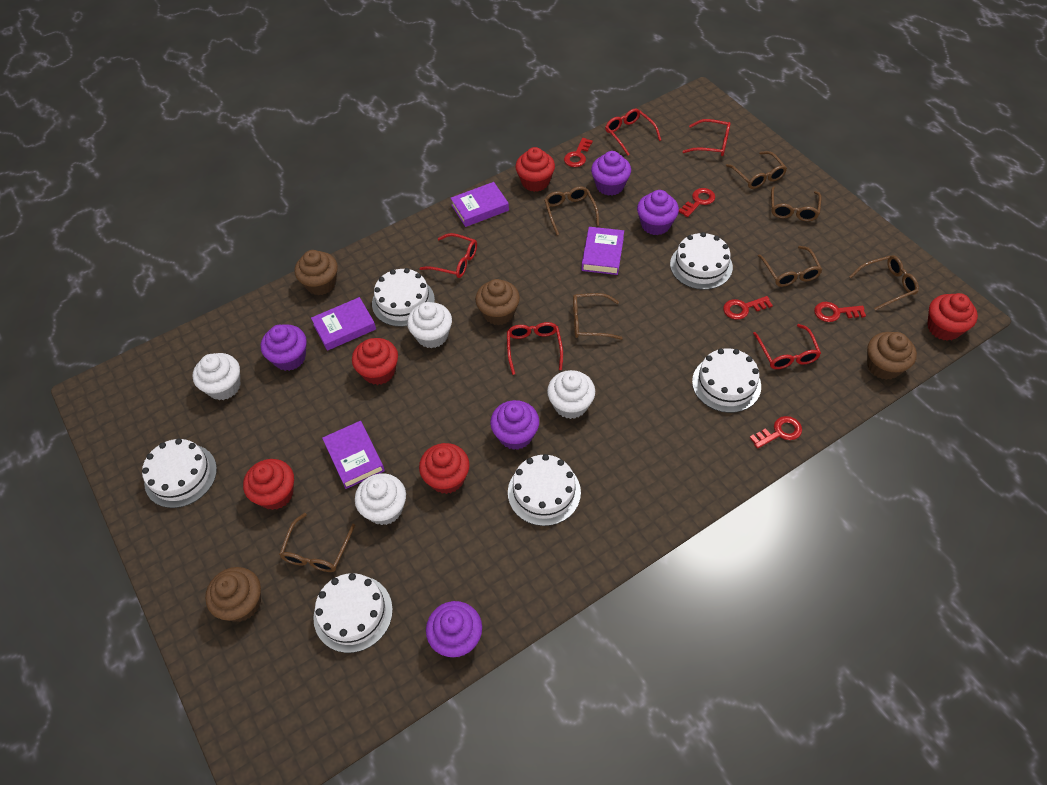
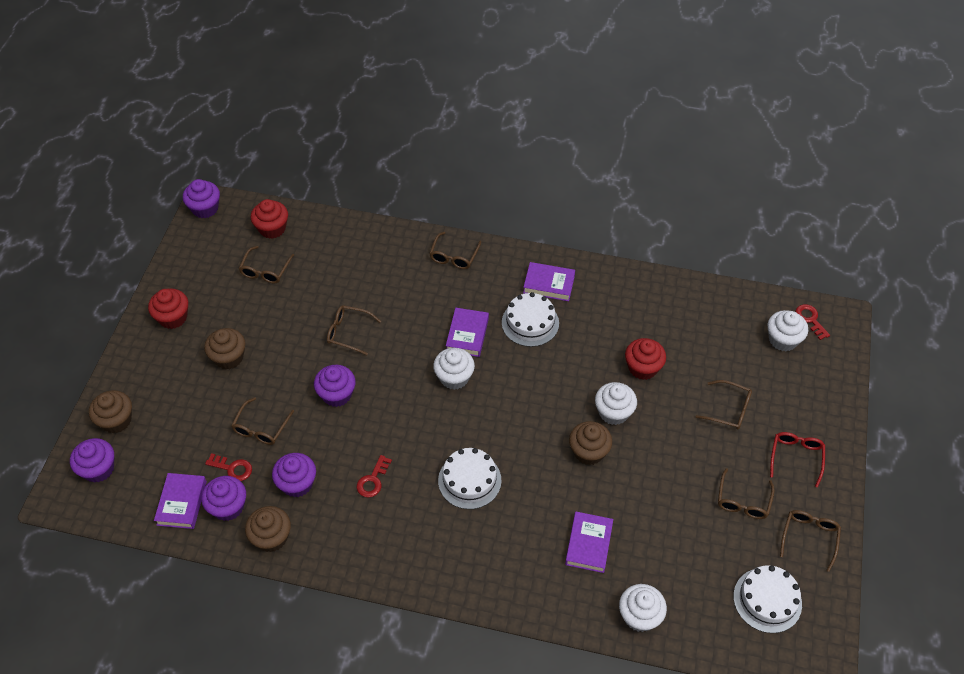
red cupcake: 5 -> 3
red glasses: 5 -> 1
red key: 5 -> 3
white cake: 6 -> 3

